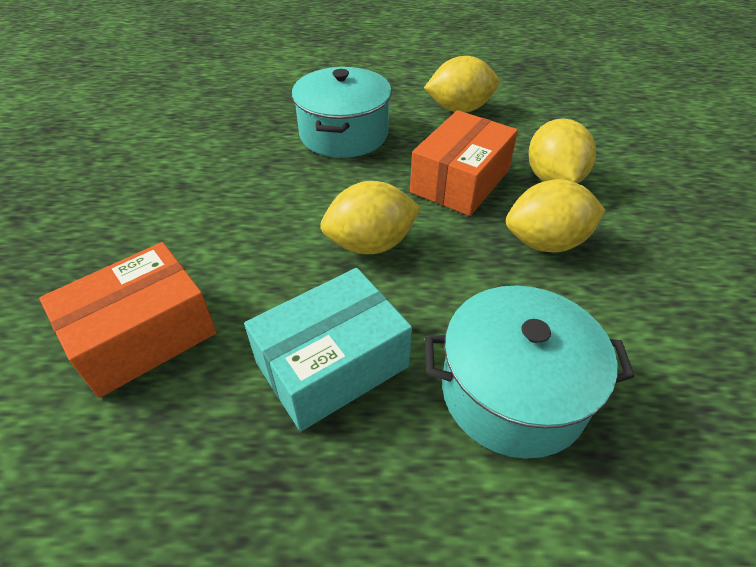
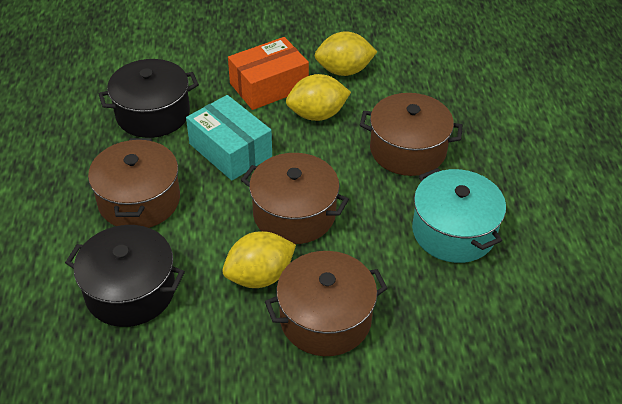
black pot: 0 -> 2
brown pot: 0 -> 4
orange box: 2 -> 1
turquoise pot: 2 -> 1
yellow lemon: 4 -> 3

